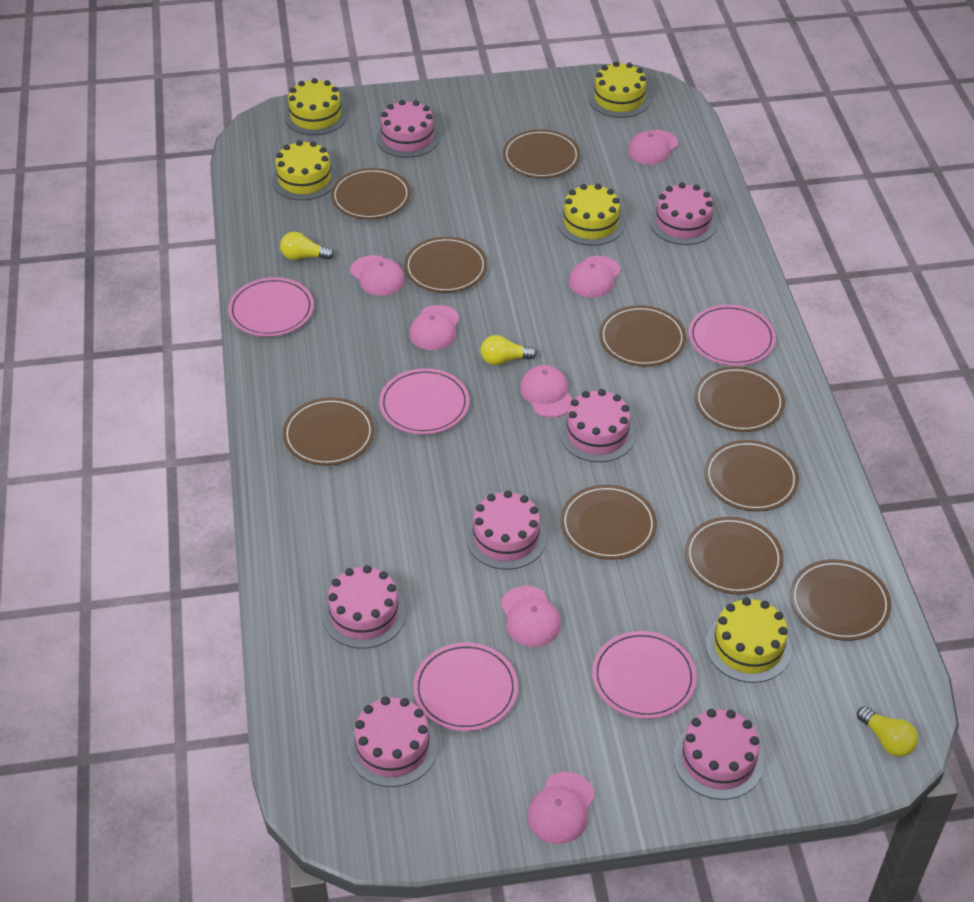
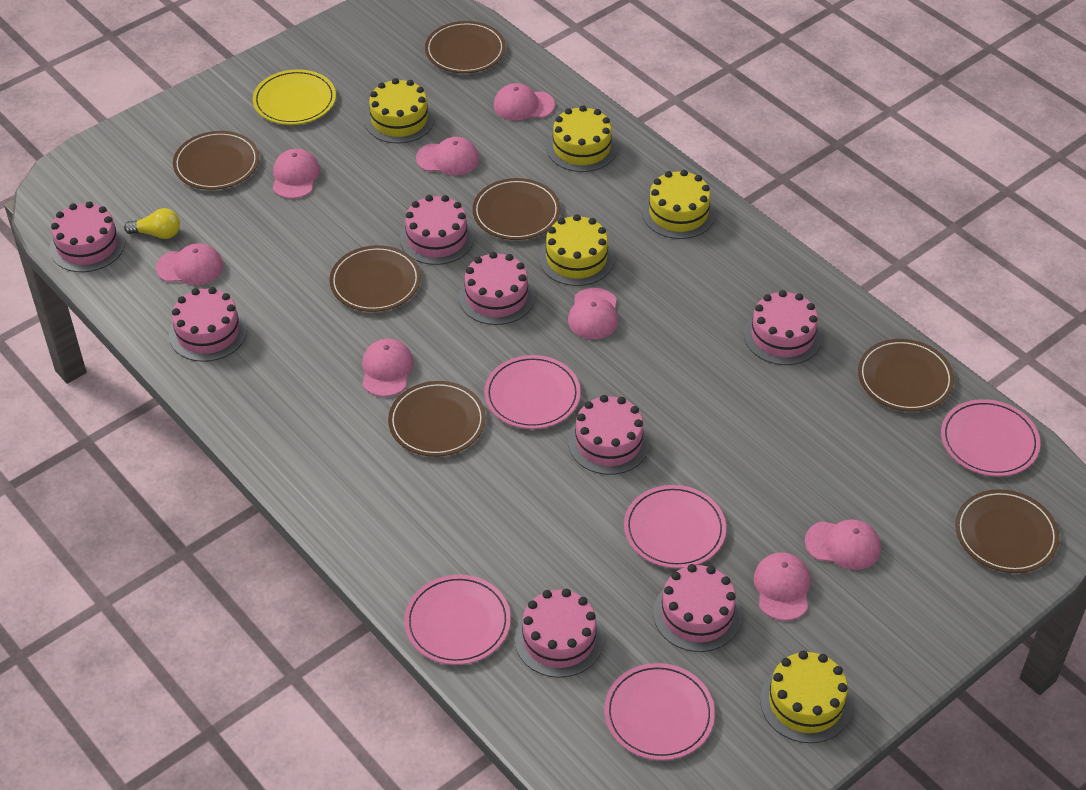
brown plate: 10 -> 7
pink cake: 7 -> 8
pink cap: 7 -> 8
yellow light bulb: 3 -> 1
yellow plate: 0 -> 1

